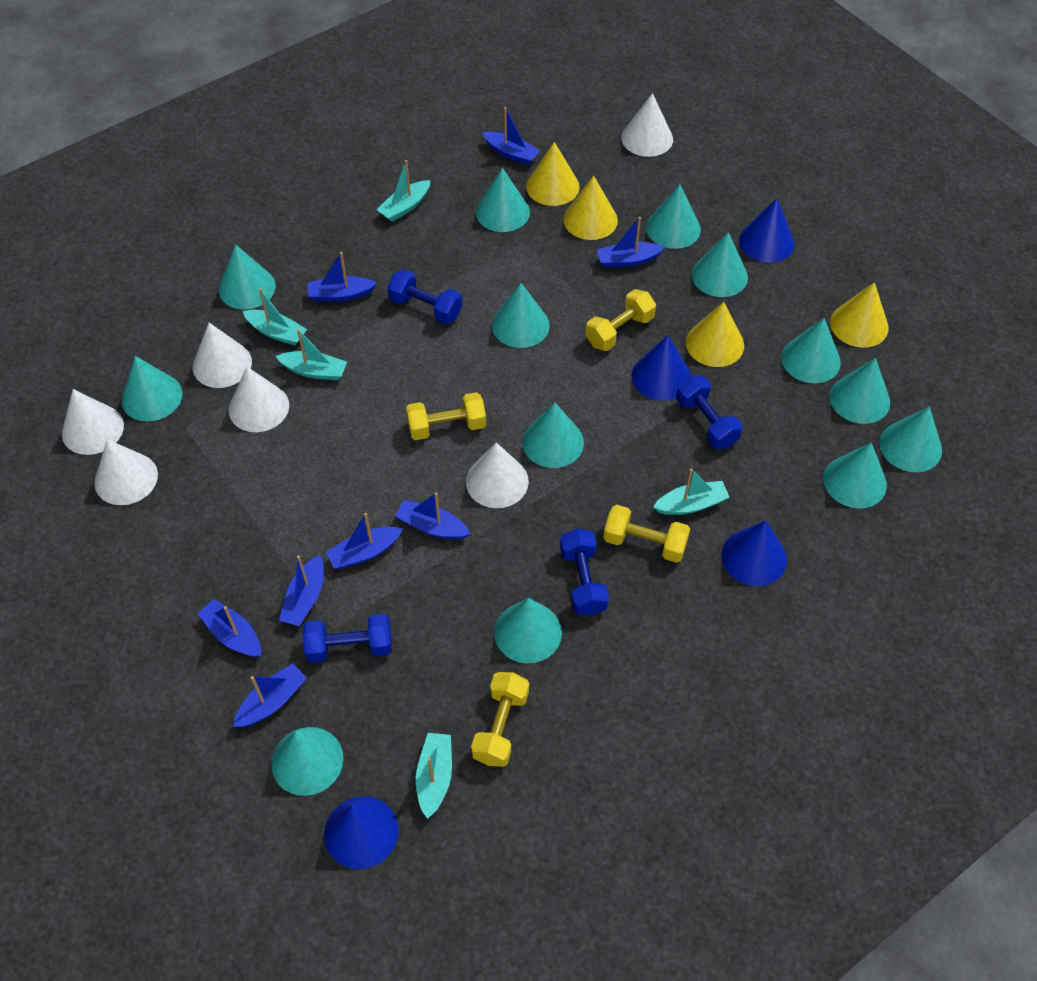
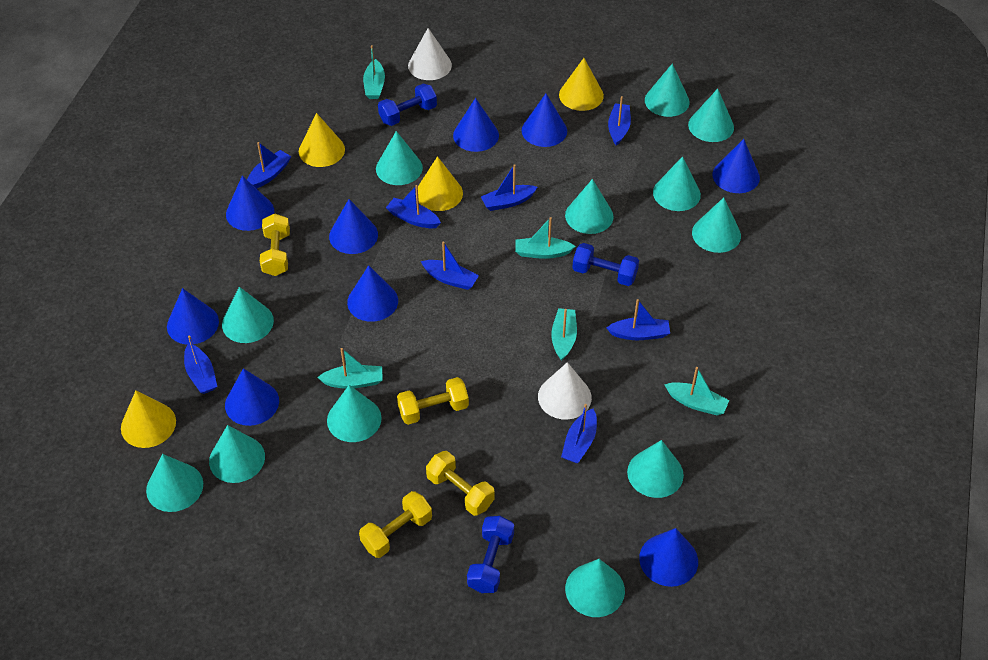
blue cone: 4 -> 9
blue dumbbell: 4 -> 3
turquoise cone: 13 -> 12
white cone: 6 -> 2

